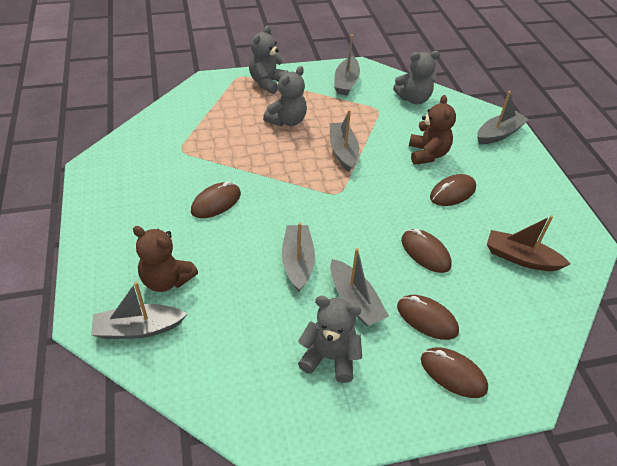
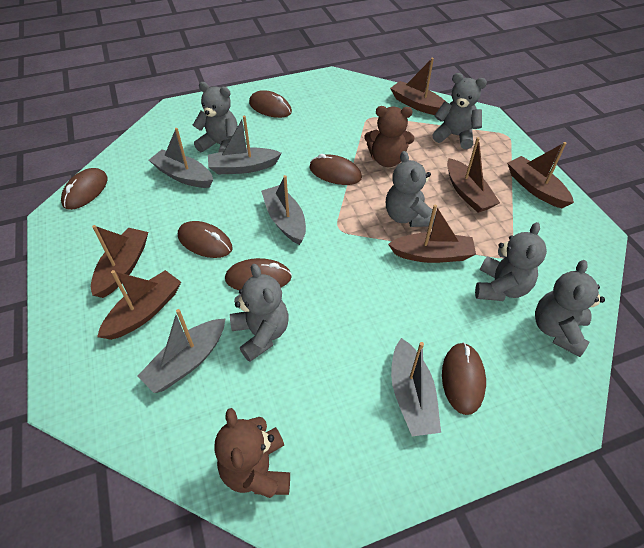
brown boat: 1 -> 6
brown mouse: 5 -> 6
grey boat: 6 -> 5
grey teddy bear: 4 -> 6

